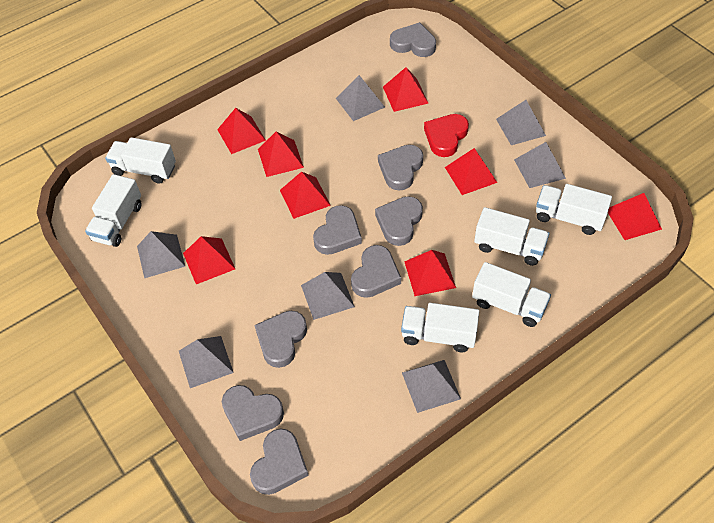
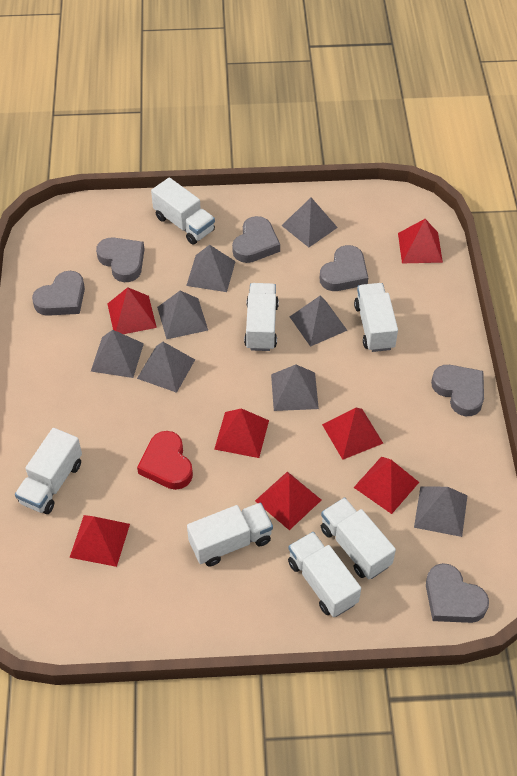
grey heart: 8 -> 6
grey pyramid: 7 -> 8
red pyramid: 8 -> 7
white truck: 6 -> 7

